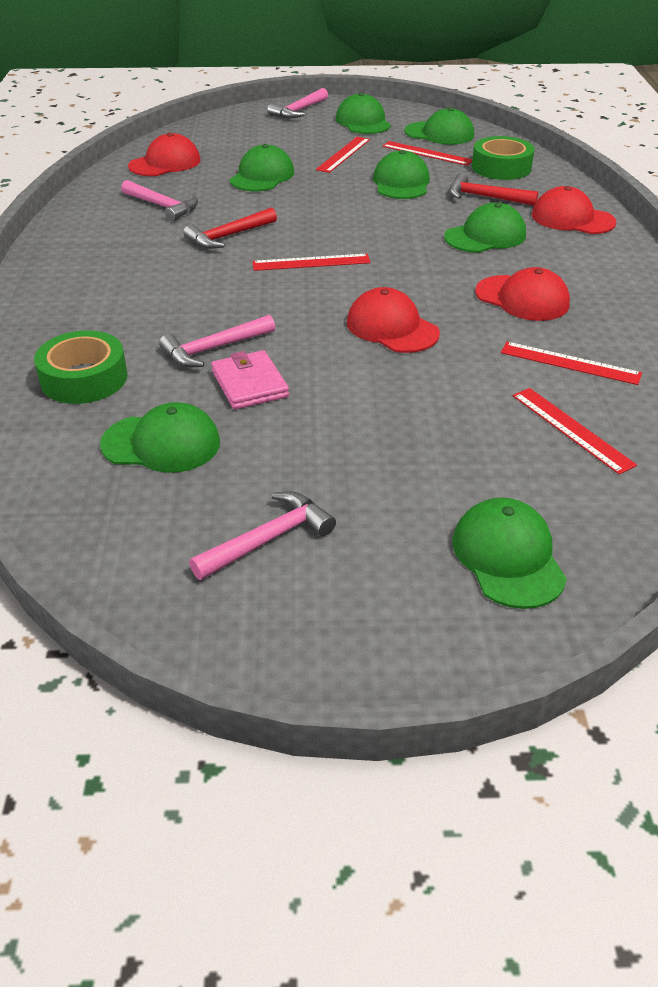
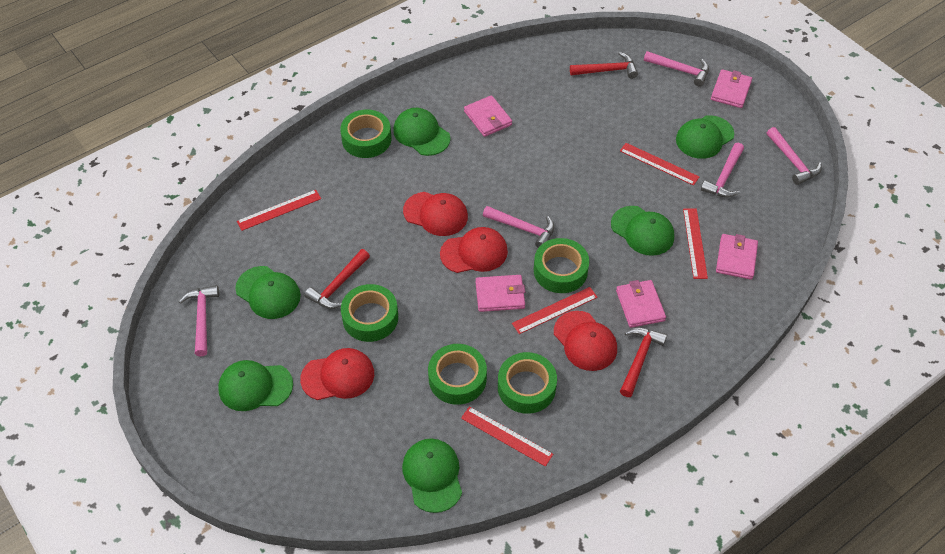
green cap: 7 -> 6
green tape: 2 -> 5
pink hammer: 4 -> 5
pink wallet: 1 -> 5
red hammer: 2 -> 3

